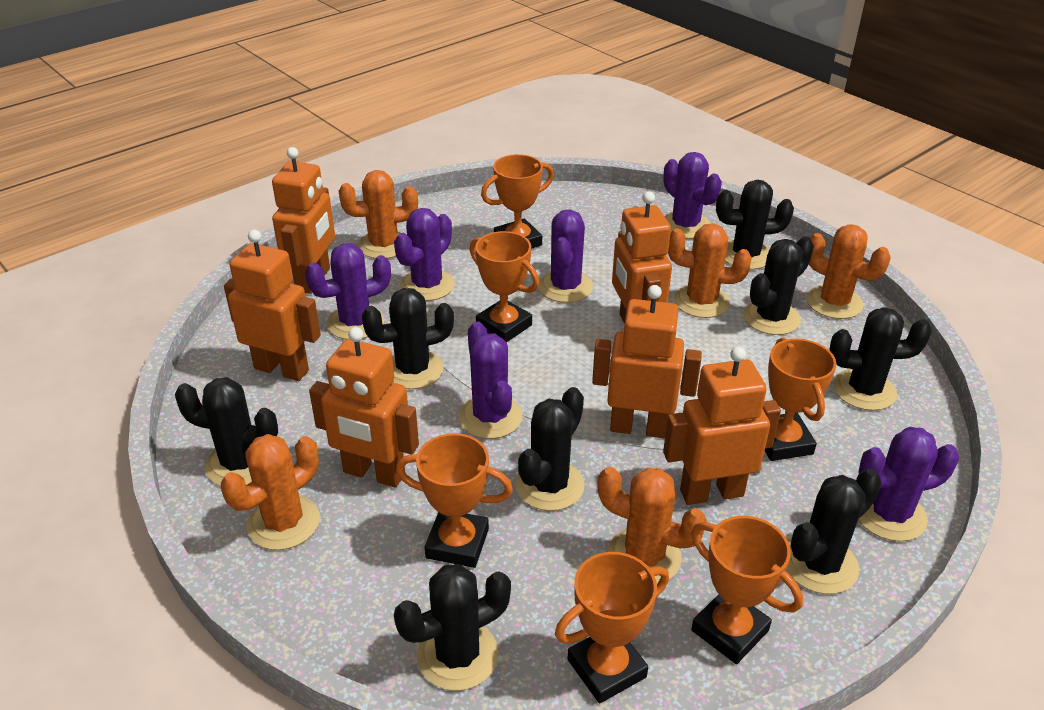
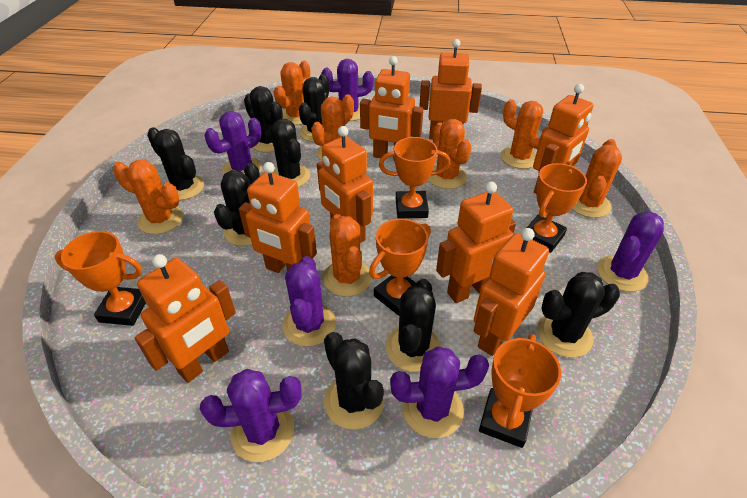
orange cactus: 5 -> 7
orange robot: 6 -> 8
orange trophy: 6 -> 5

